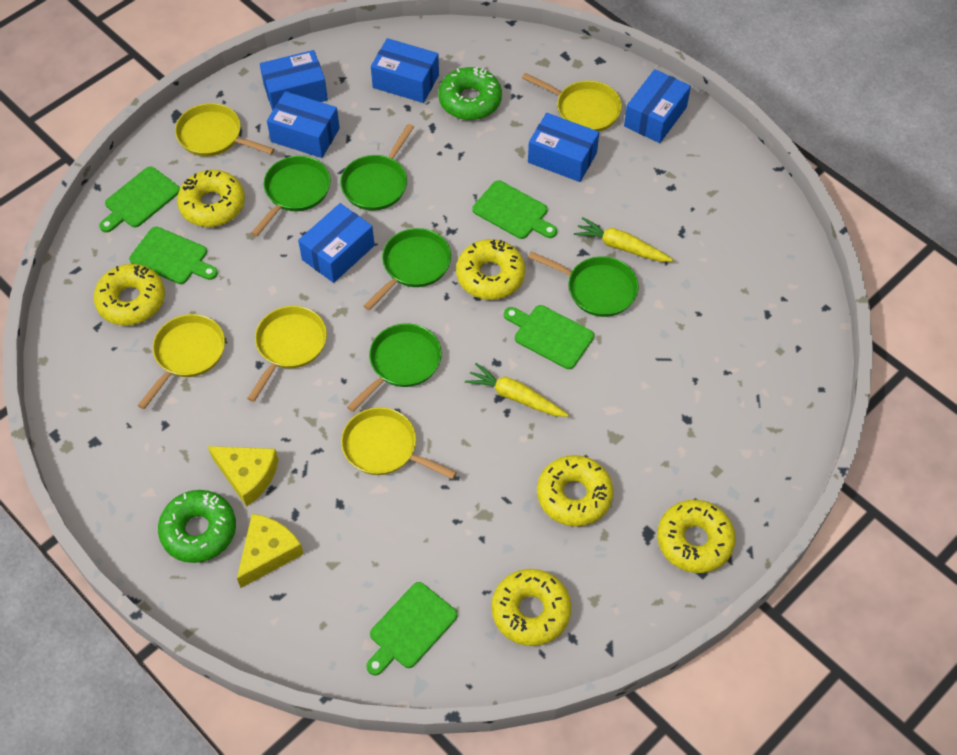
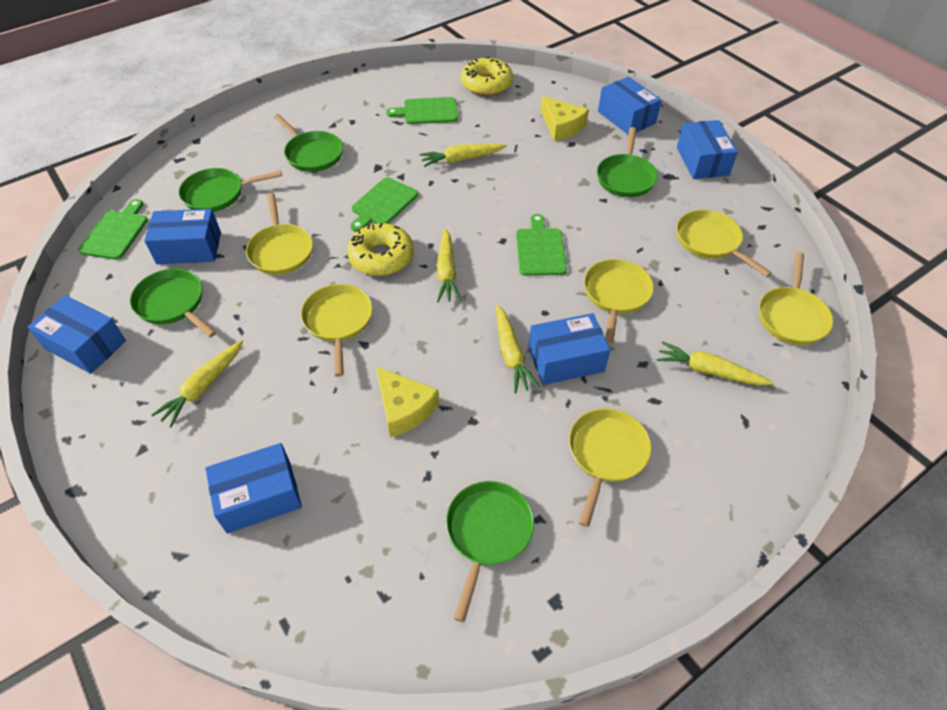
green cutting board: 5 -> 4
green donut: 2 -> 0
yellow carrot: 2 -> 5
yellow donut: 6 -> 2
yellow pan: 5 -> 6

